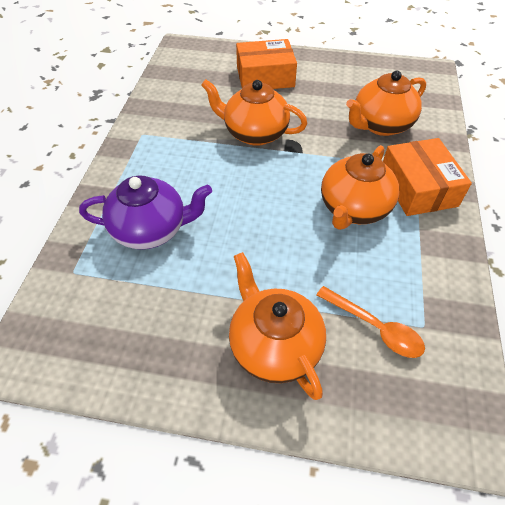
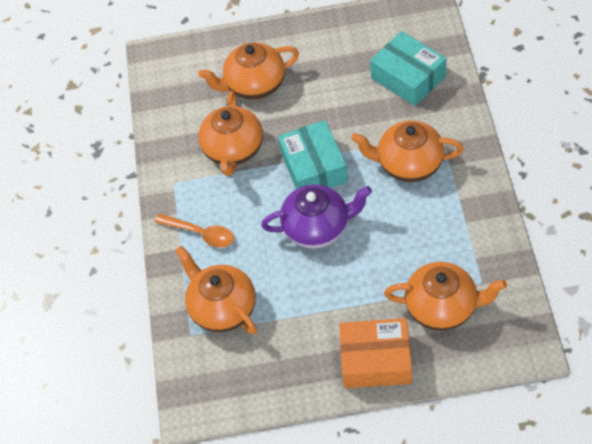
orange box: 2 -> 1
orange teapot: 4 -> 5
turquoise box: 0 -> 2

